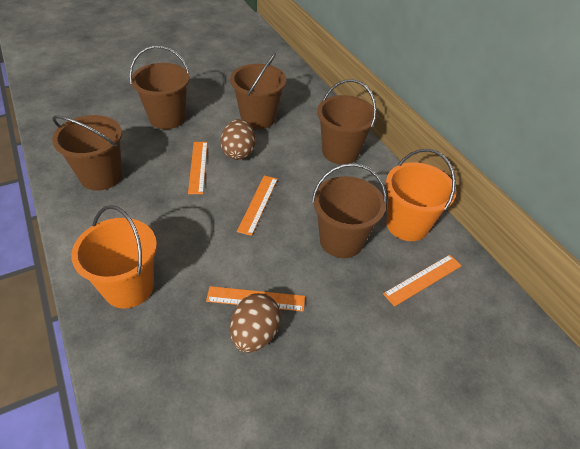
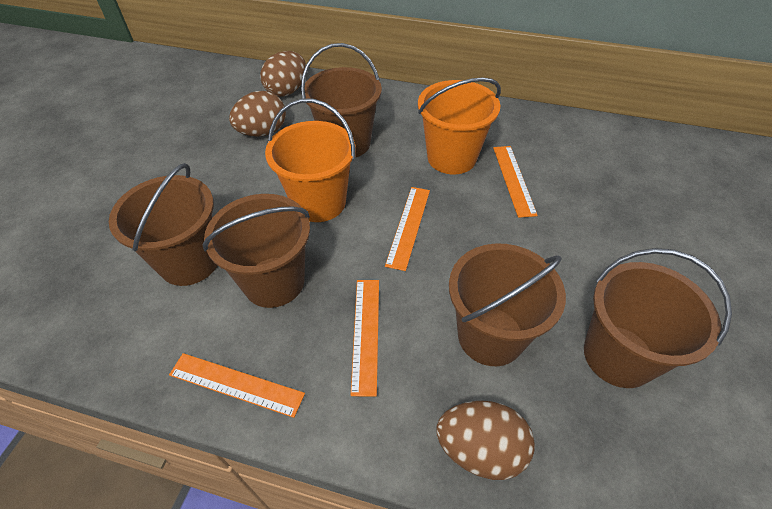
brown egg: 2 -> 3

